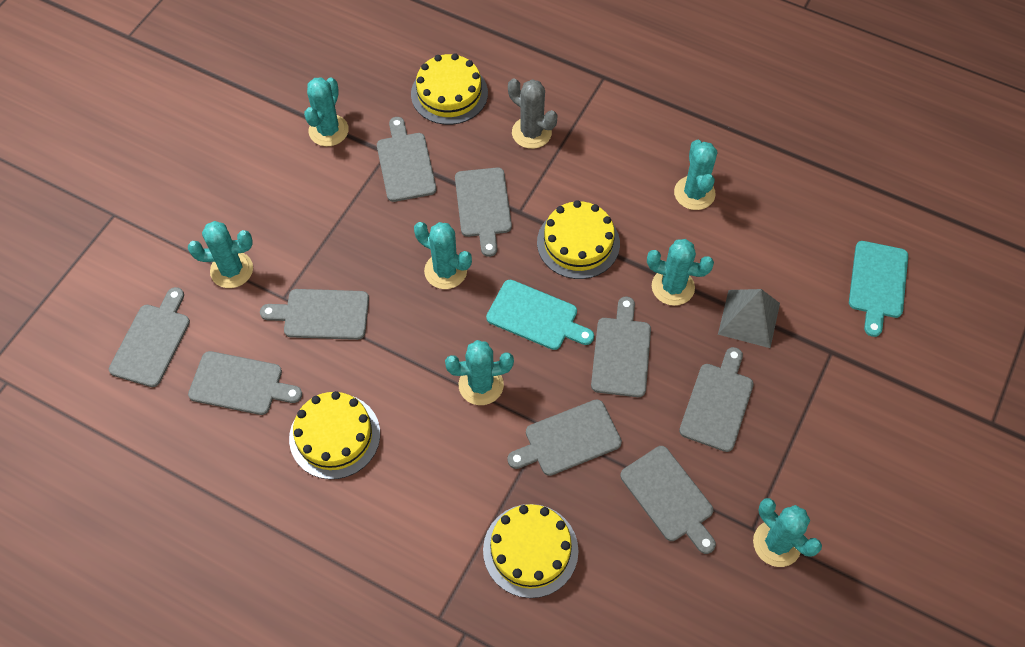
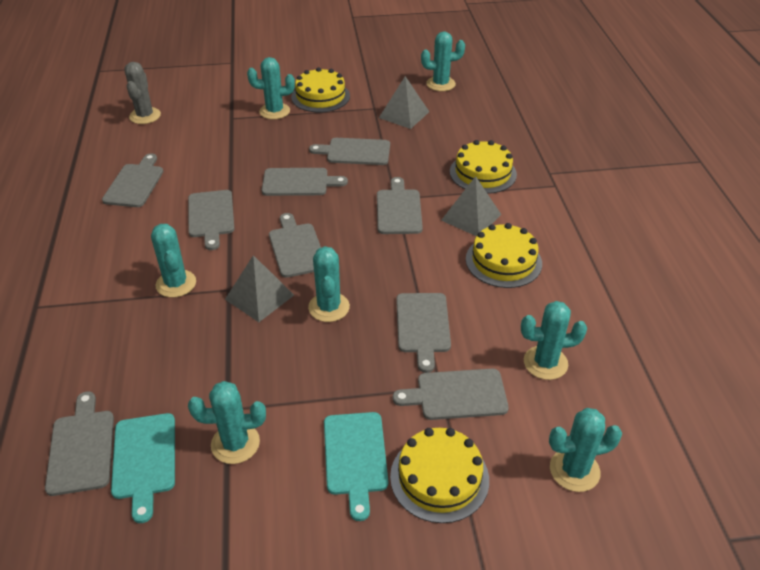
grey pyramid: 1 -> 3

